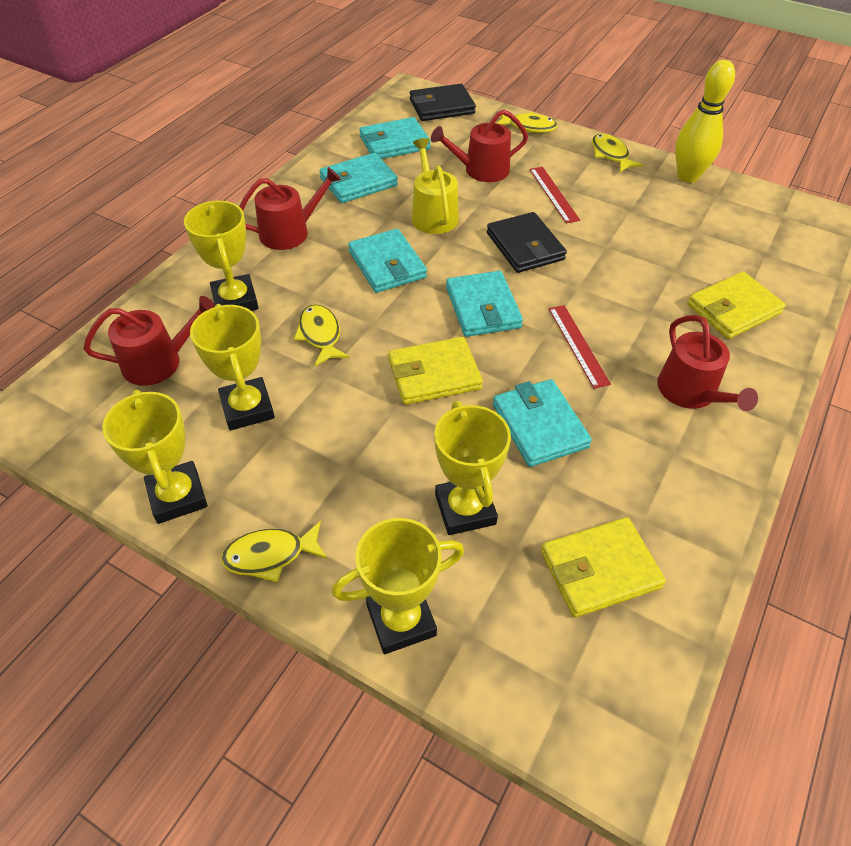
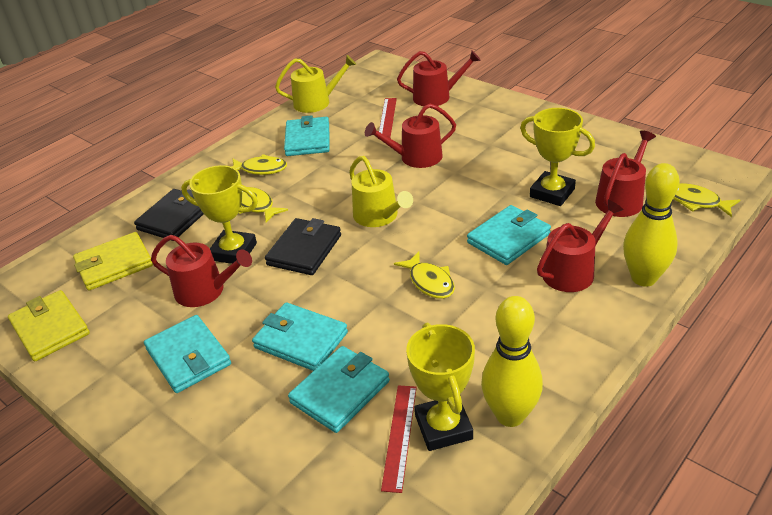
red watering can: 4 -> 5
yellow bowling pin: 1 -> 2
yellow trophy: 5 -> 3
yellow wallet: 3 -> 2
yellow watering can: 1 -> 2

